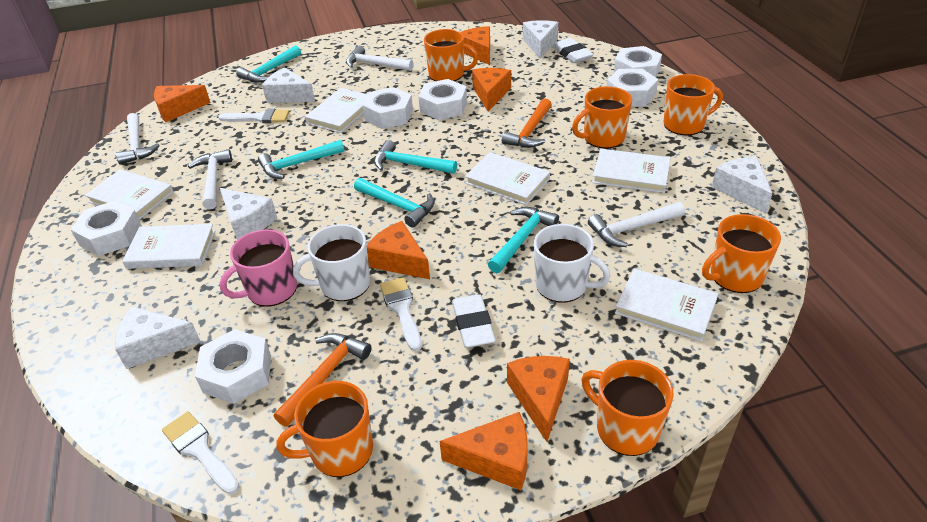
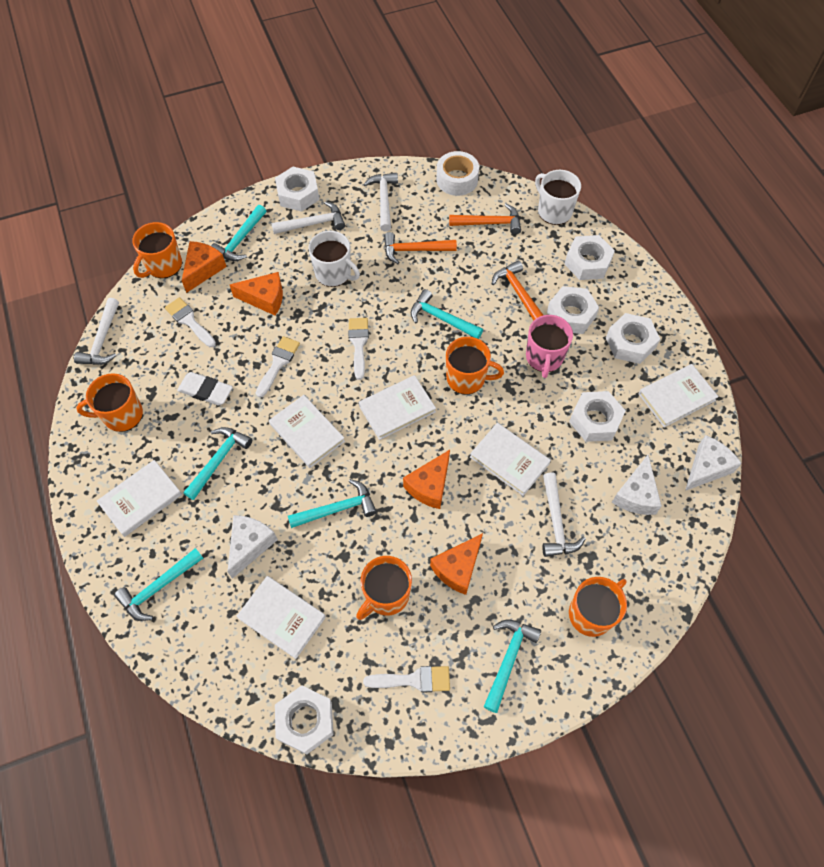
orange cheese: 6 -> 4
orange hammer: 2 -> 3
orange mug: 6 -> 5
turquoise hammer: 5 -> 6
white brush: 3 -> 4
white cheese: 5 -> 3
white eraser: 2 -> 1
white tape: 0 -> 1

